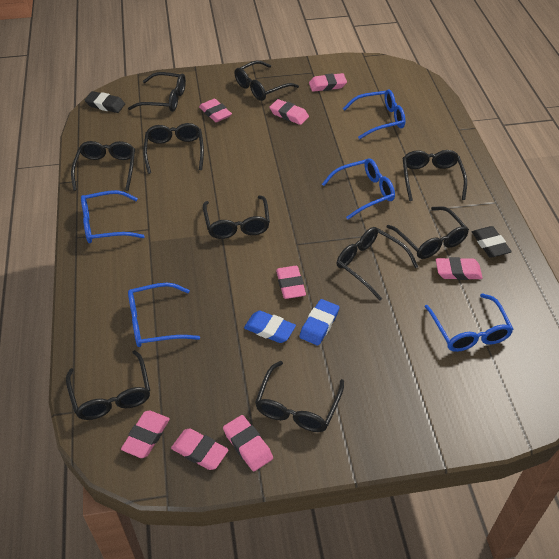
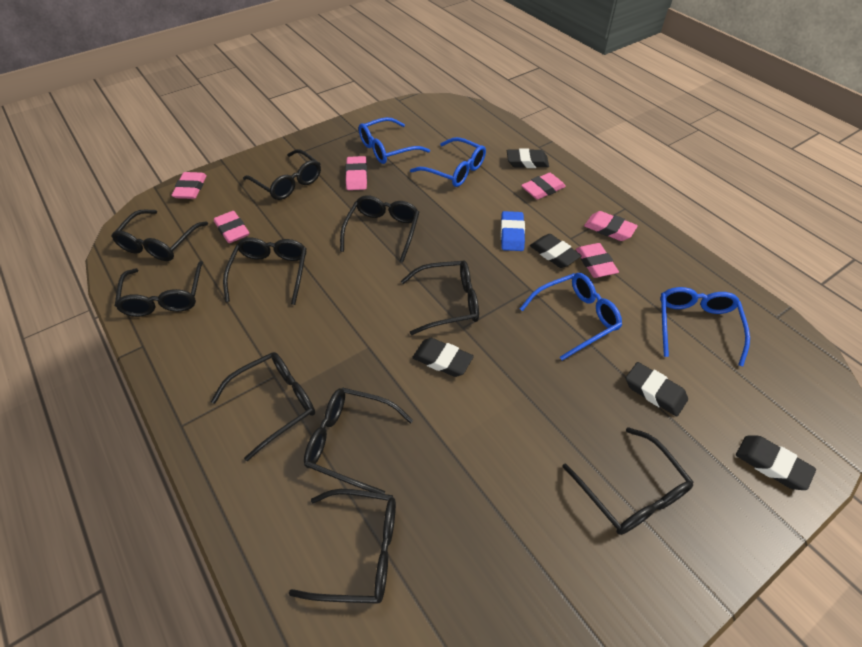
black eraser: 2 -> 5
blue eraser: 2 -> 1
blue glasses: 5 -> 4
pink eraser: 8 -> 6

